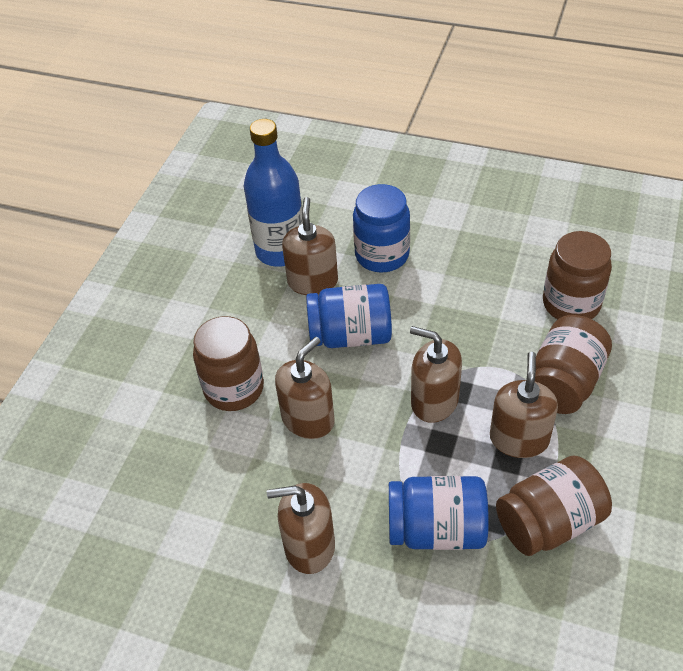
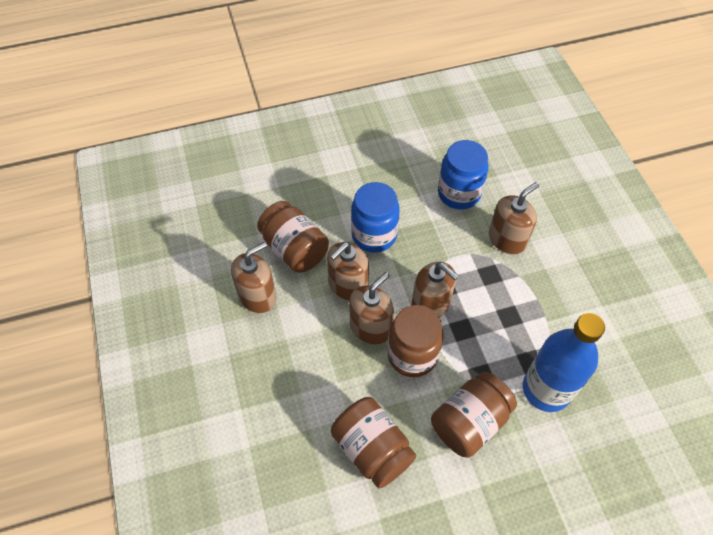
blue jar: 3 -> 2

